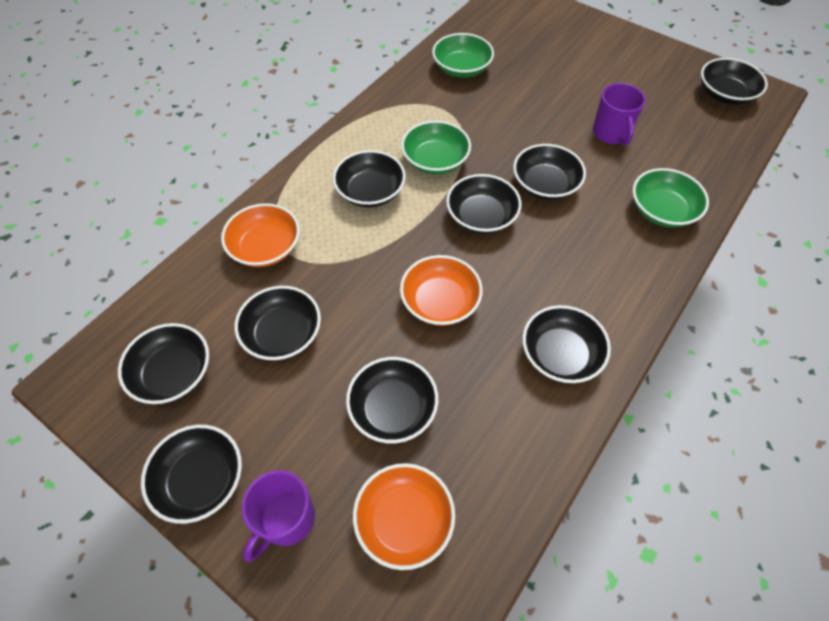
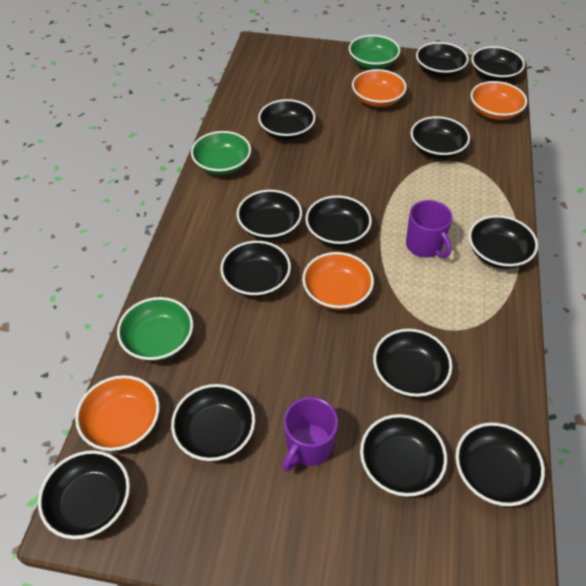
black bowl: 9 -> 13
orange bowl: 3 -> 4

